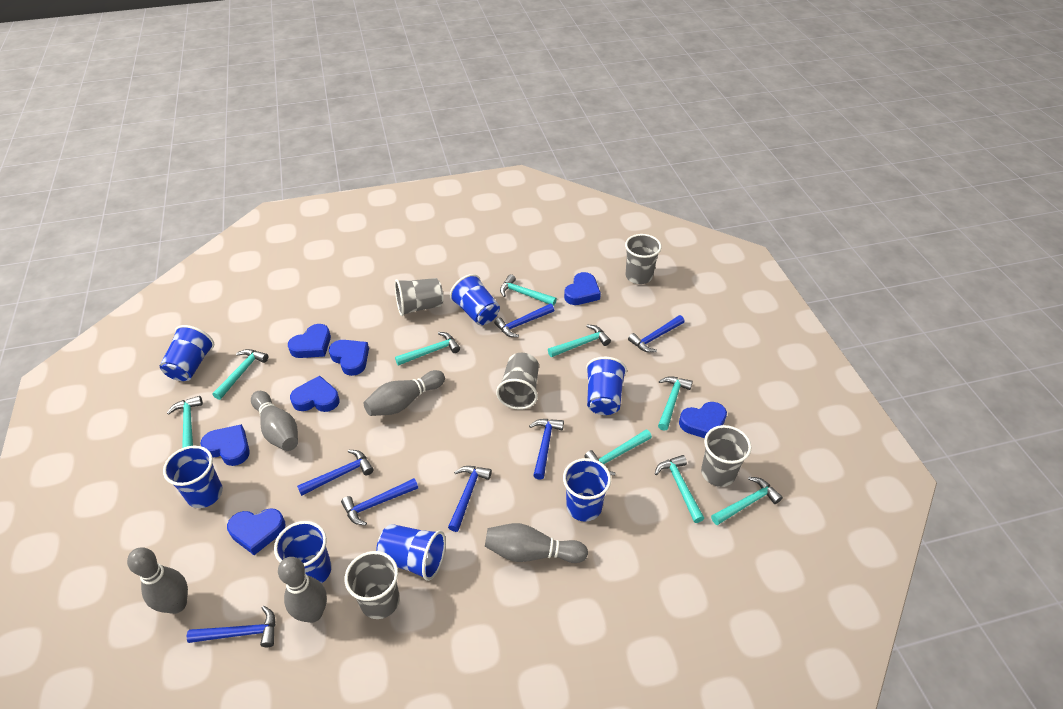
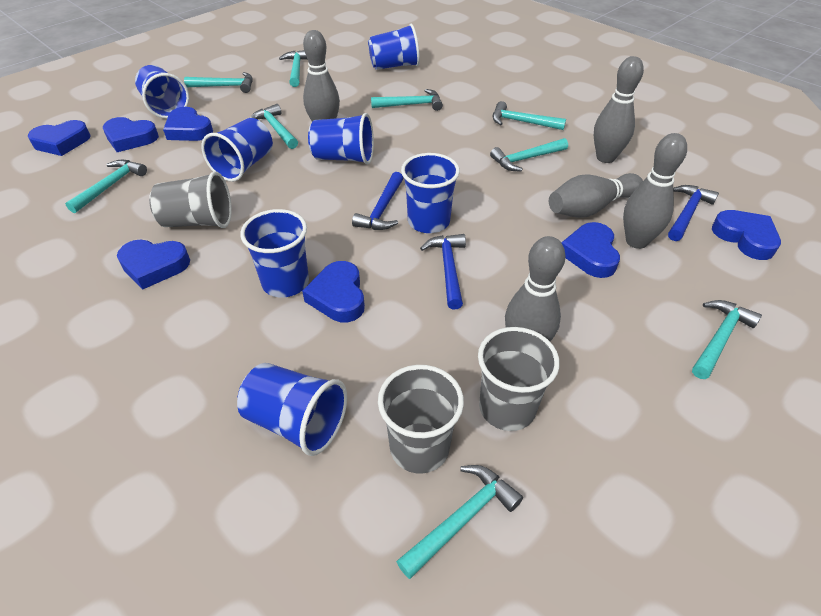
blue hammer: 7 -> 3
grey cup: 5 -> 3

